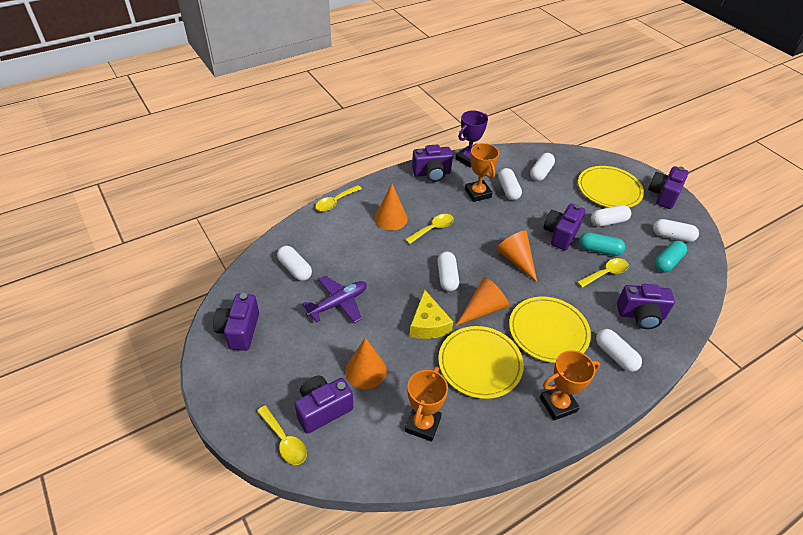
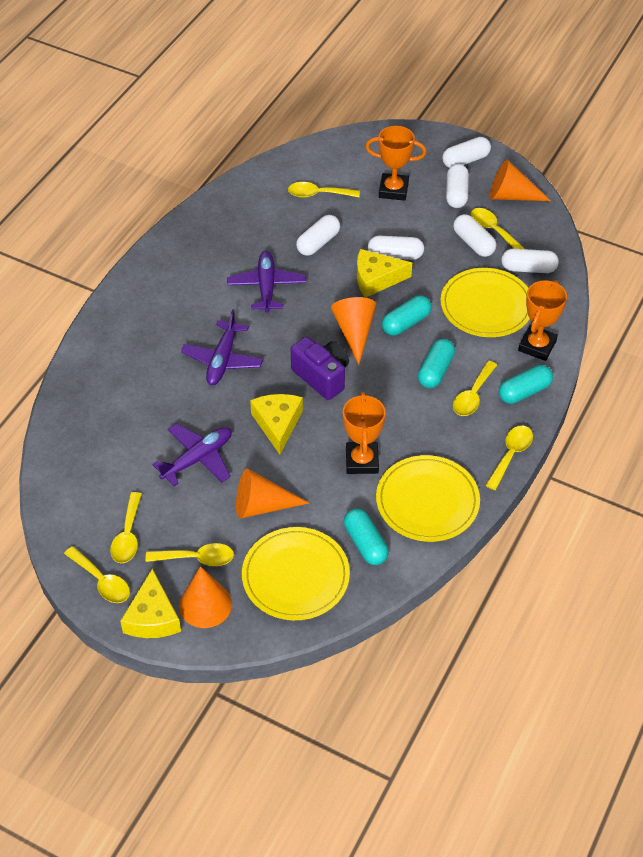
purple camera: 6 -> 1
purple plane: 1 -> 3
purple trophy: 1 -> 0
turquoise capsule: 2 -> 4
white capsule: 7 -> 6
yellow cheese: 1 -> 3
yellow spoon: 4 -> 7

